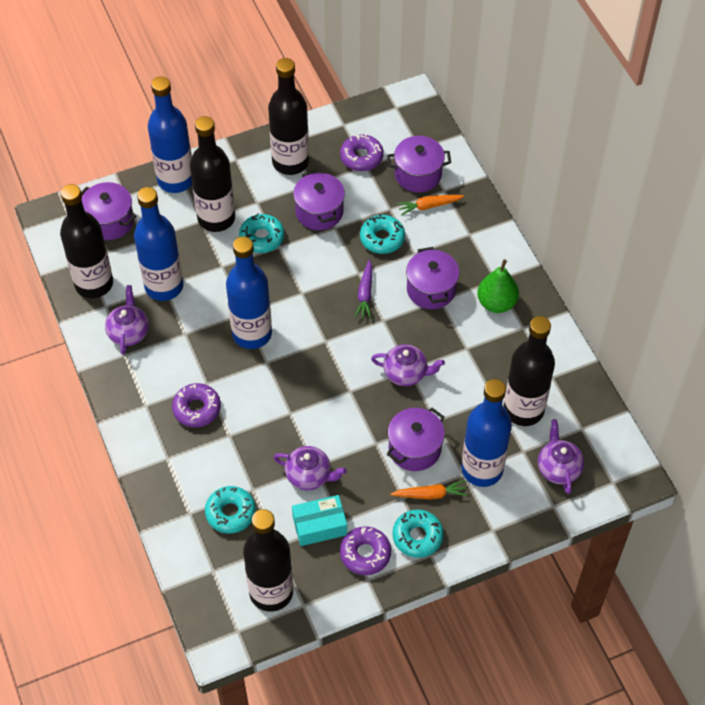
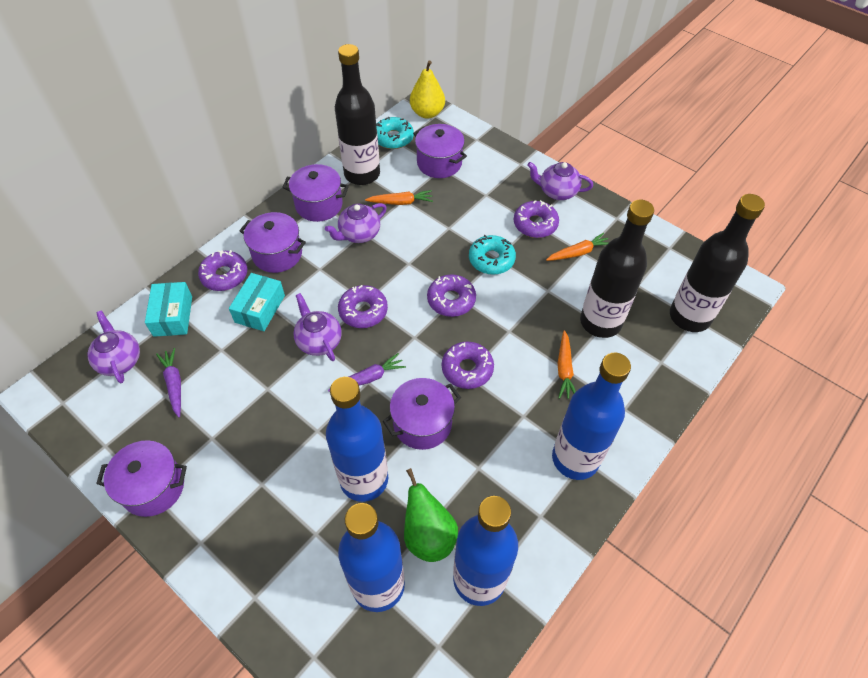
black bottle: 5 -> 3
orange carrot: 2 -> 3
purple carrot: 1 -> 2
purple donut: 3 -> 5
turquoise box: 1 -> 2
turquoise donut: 4 -> 2
yellow pear: 0 -> 1

